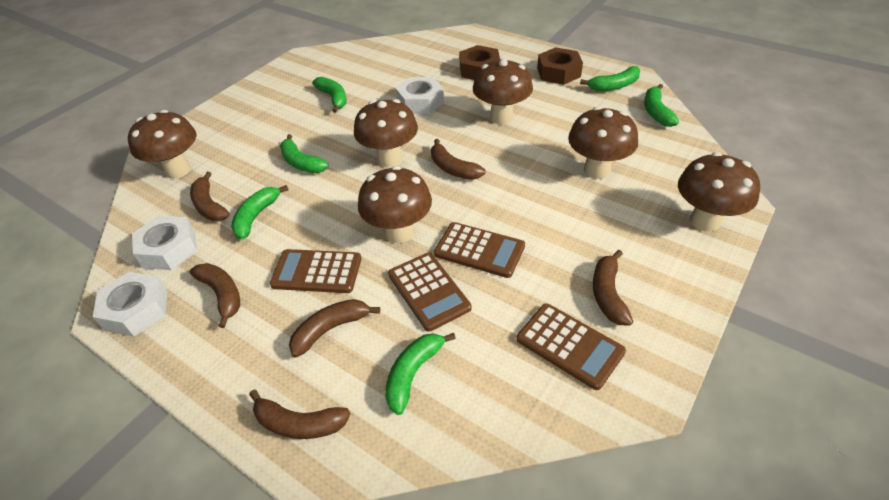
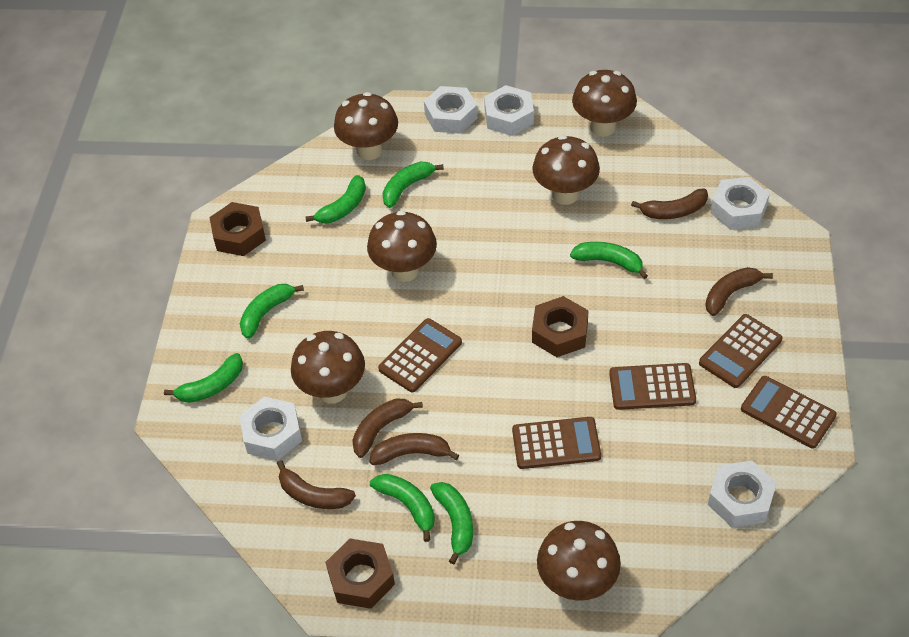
brown banana: 6 -> 5
brown calculator: 4 -> 5
brown nut: 2 -> 3
green banana: 6 -> 7
white nut: 3 -> 5

